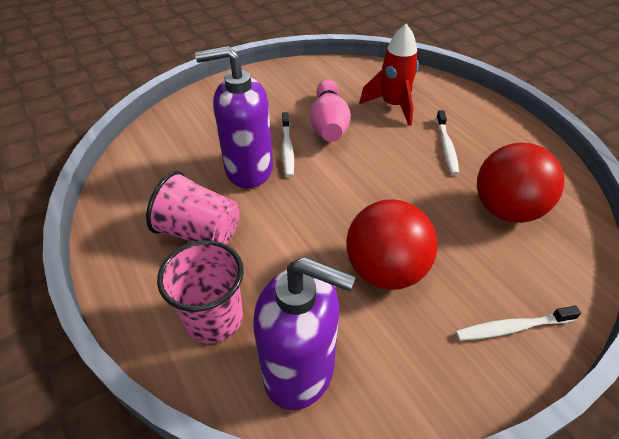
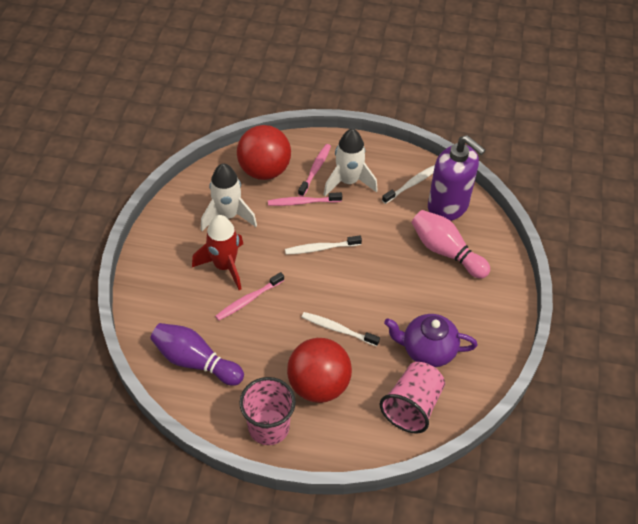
pink toothbrush: 0 -> 3
purple bowling pin: 0 -> 1
purple soap dispenser: 2 -> 1
purple teapot: 0 -> 1
white rocket: 0 -> 2

